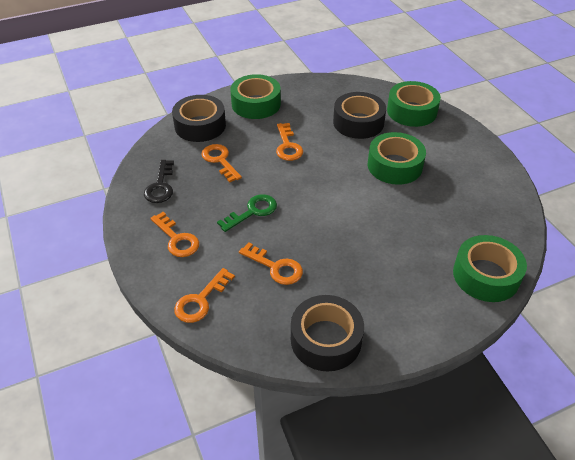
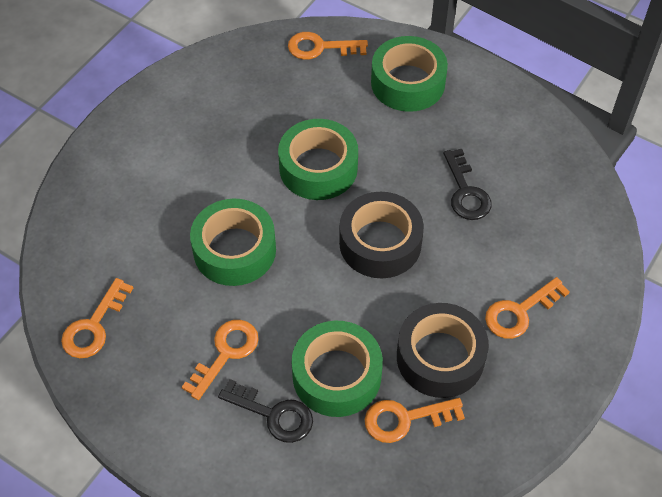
black key: 1 -> 2
black tape: 3 -> 2
green key: 1 -> 0

